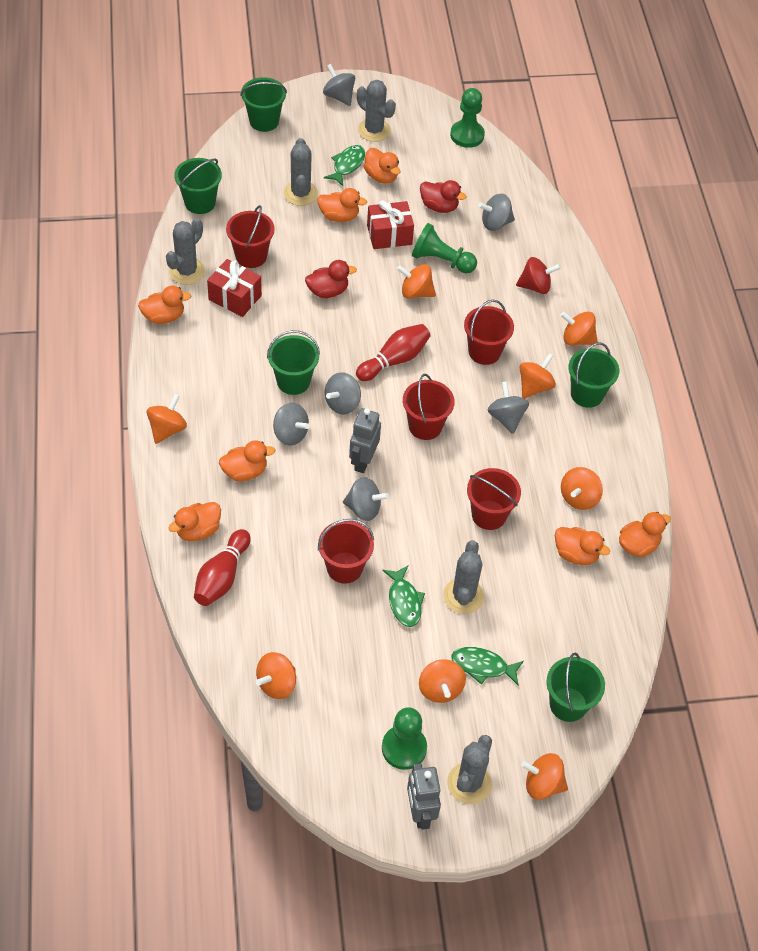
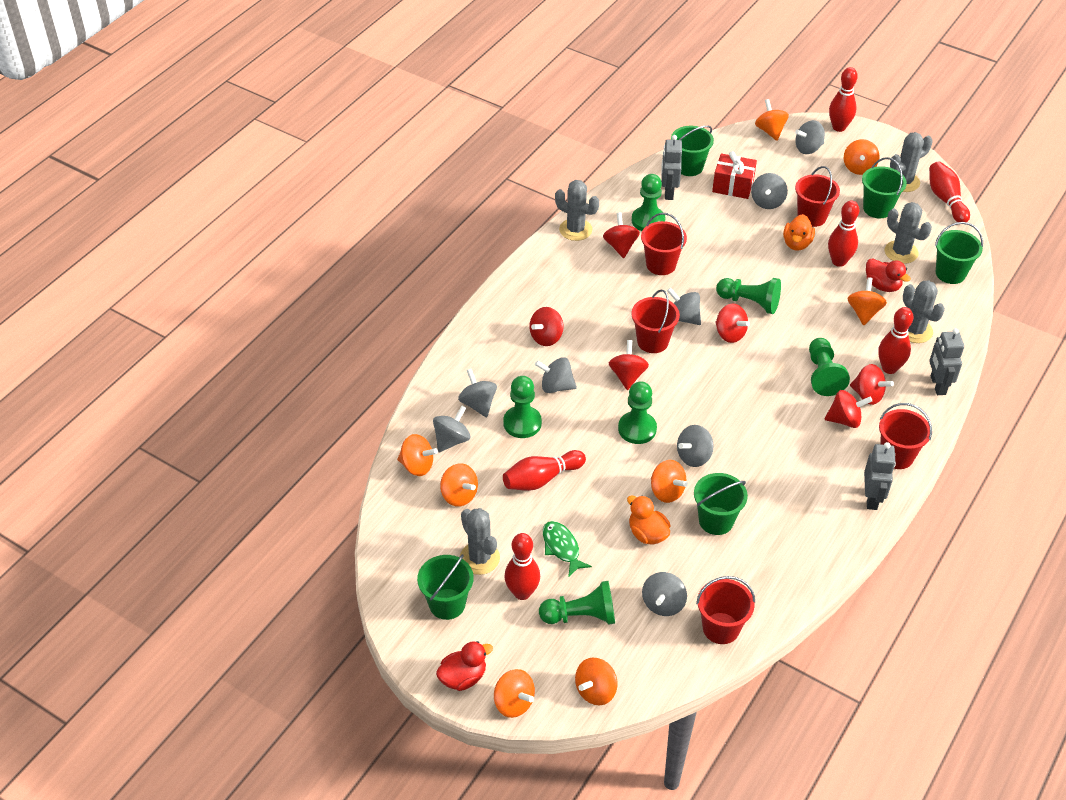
green fish: 3 -> 1
green pawn: 3 -> 6
grey robot: 2 -> 3
grey spinning top: 6 -> 8
orange duck: 7 -> 2
red bowling pin: 2 -> 6
red gift: 2 -> 1
red spinning top: 1 -> 6

